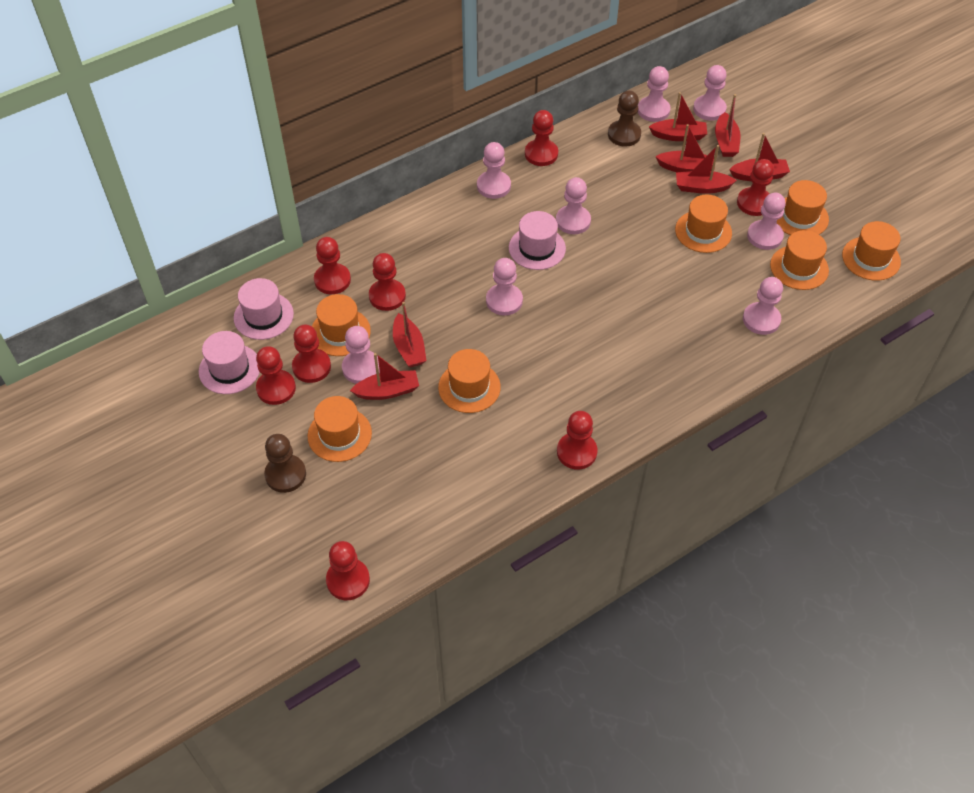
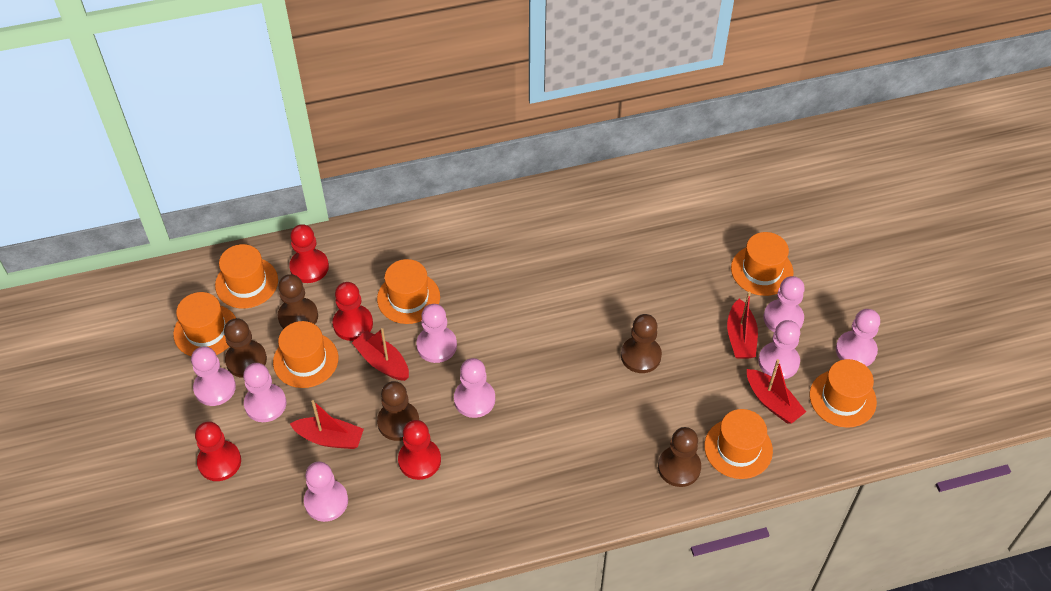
brown pawn: 2 -> 5
pink hat: 3 -> 0
red boat: 7 -> 4
red pawn: 8 -> 4

